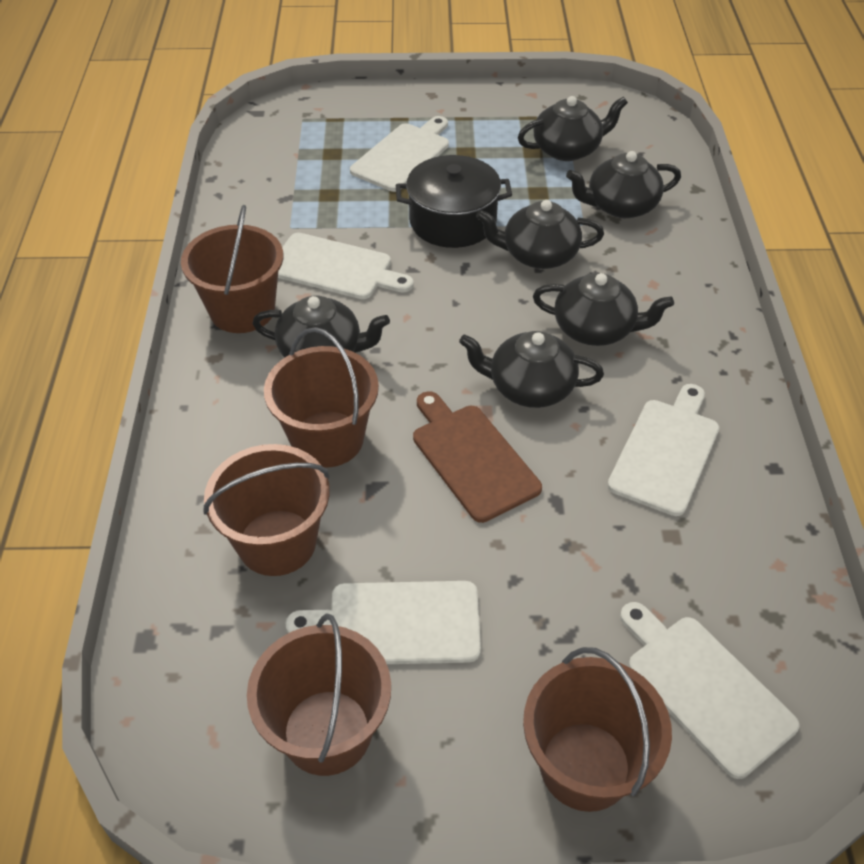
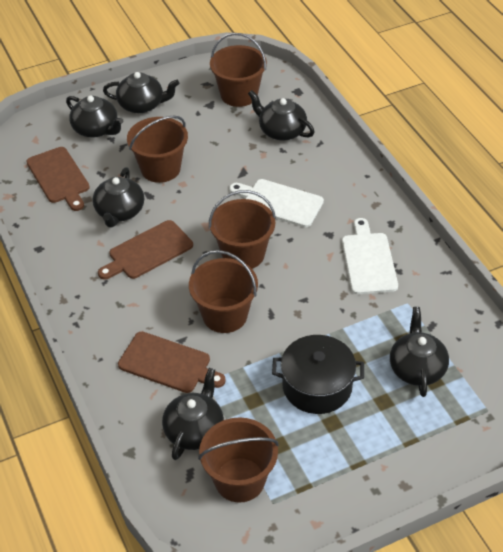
brown cutting board: 1 -> 3
white cutting board: 5 -> 2

